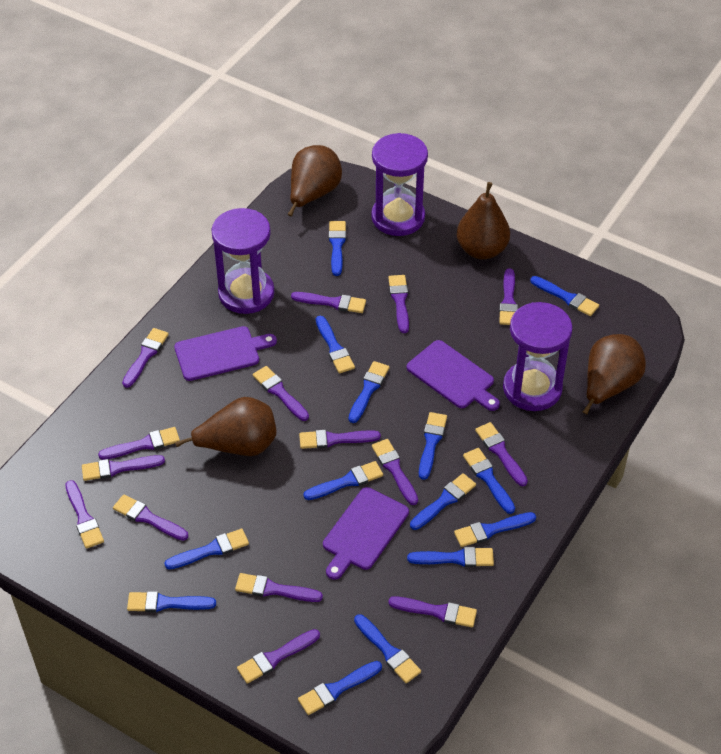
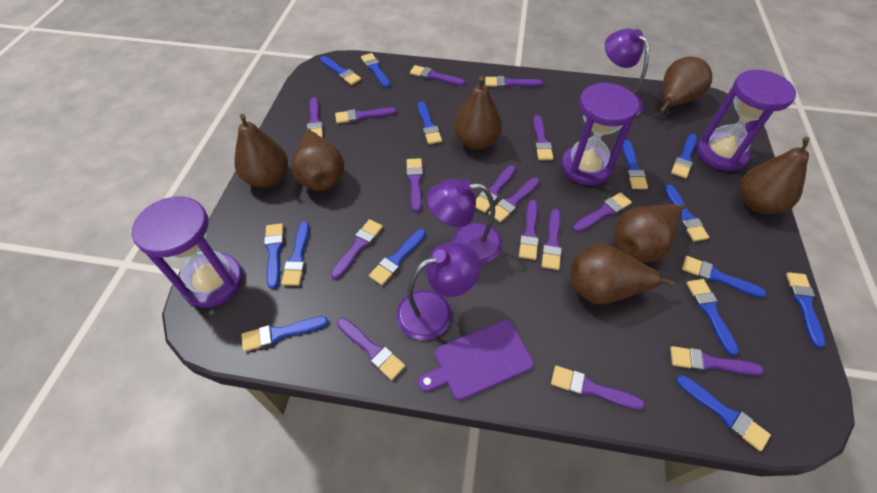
brown pear: 4 -> 7
purple cutting board: 3 -> 1
purple lamp: 0 -> 3

